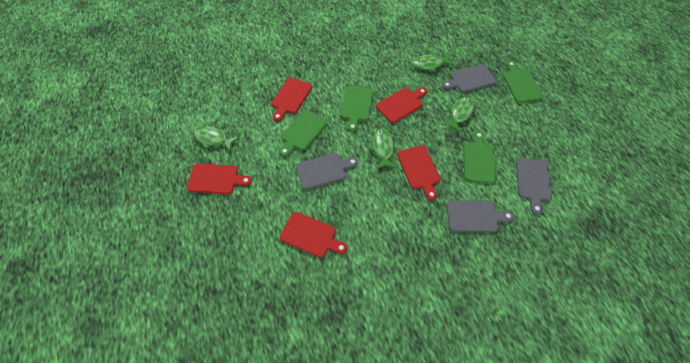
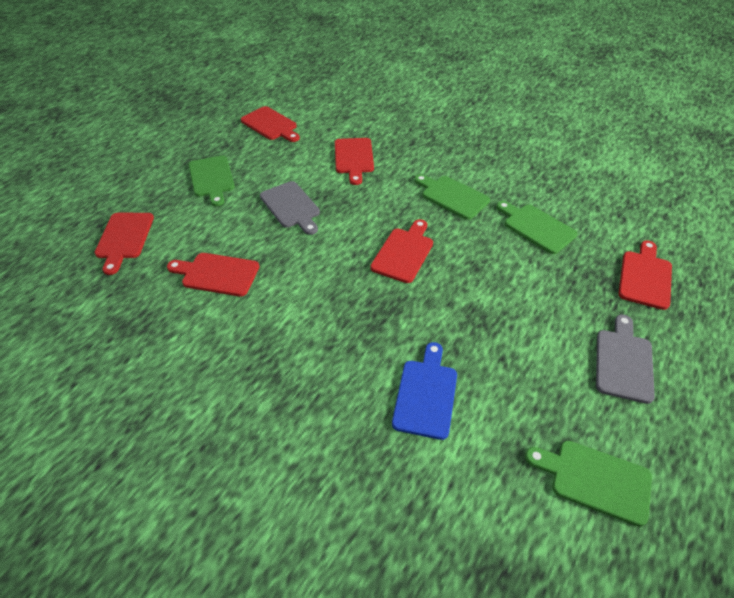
blue cutting board: 0 -> 1
green fish: 4 -> 0
grey cutting board: 4 -> 2
red cutting board: 5 -> 6

